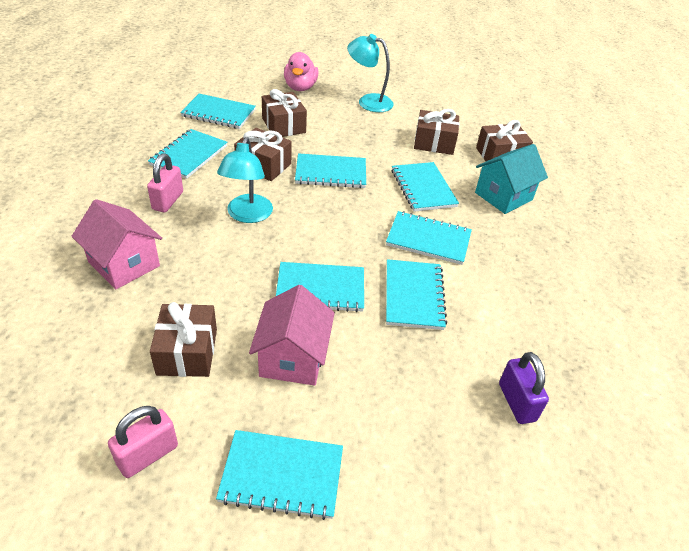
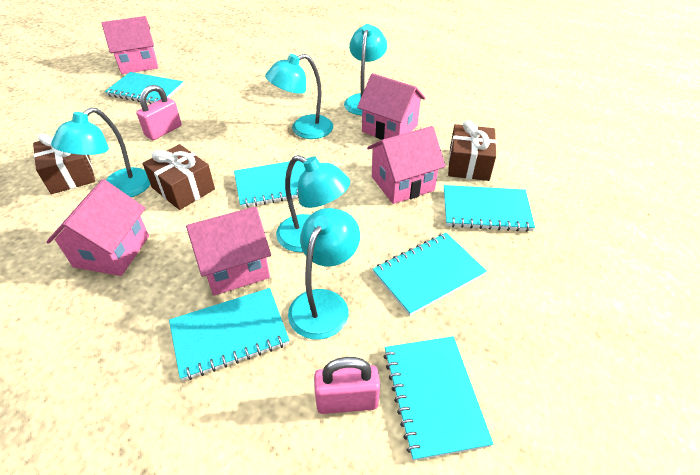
brown gift: 5 -> 3
pink duck: 1 -> 0
pink house: 2 -> 5
purple padlock: 1 -> 0
turquoise house: 1 -> 0
turquoise lamp: 2 -> 5
turquoise notebook: 8 -> 6

